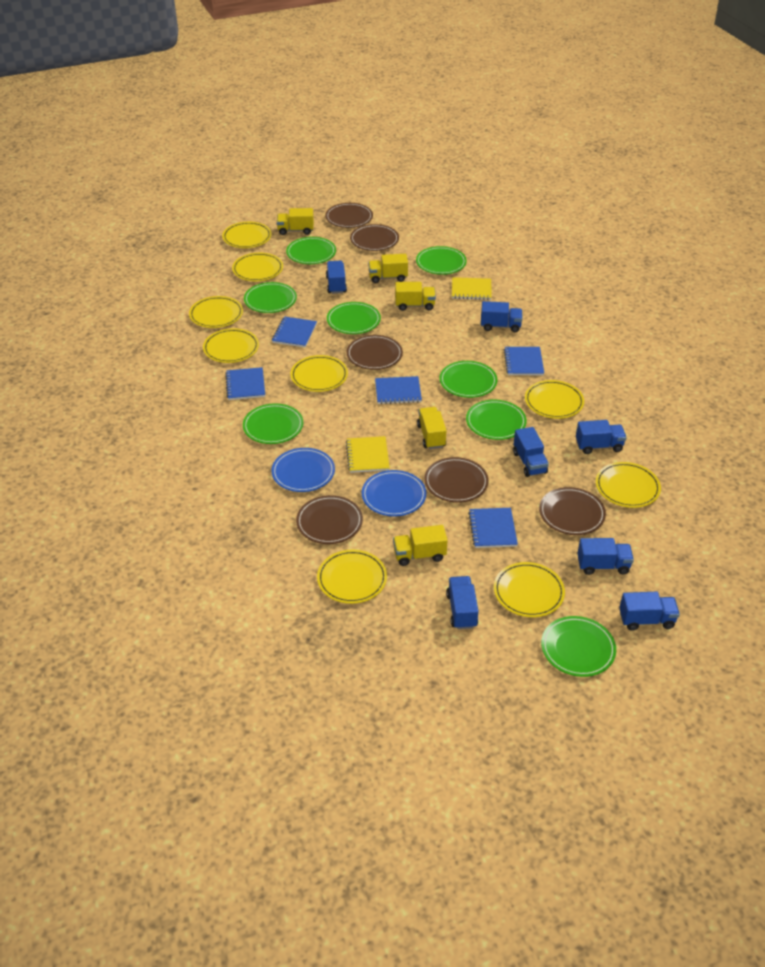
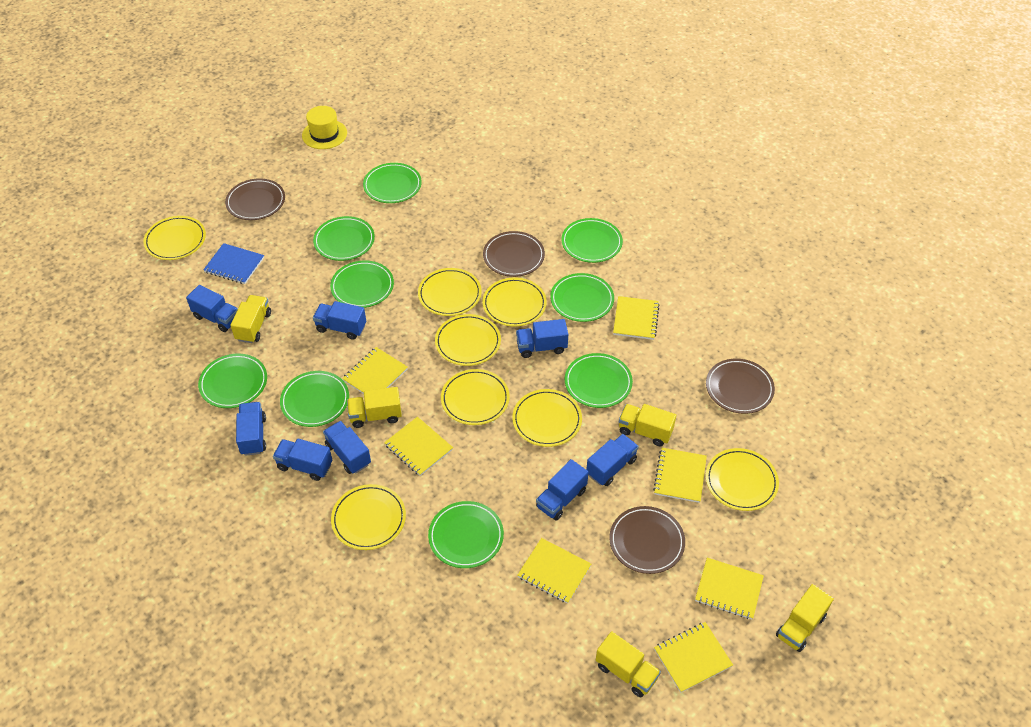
blue notebook: 5 -> 1
blue plate: 2 -> 0
blue truck: 7 -> 8
brown plate: 6 -> 4
green plate: 8 -> 9
yellow hat: 0 -> 1
yellow notebook: 2 -> 7
yellow plate: 9 -> 8

